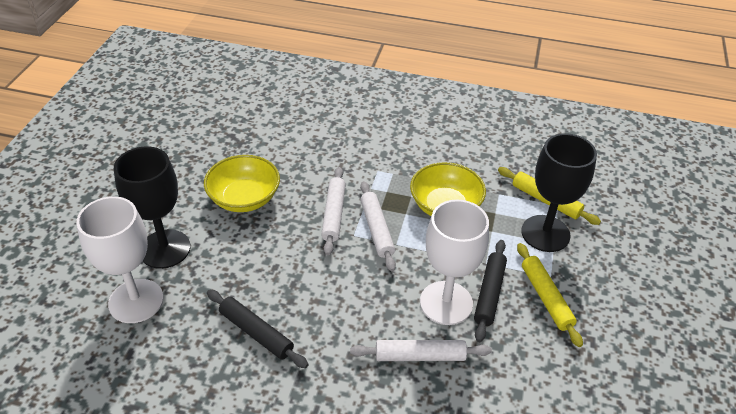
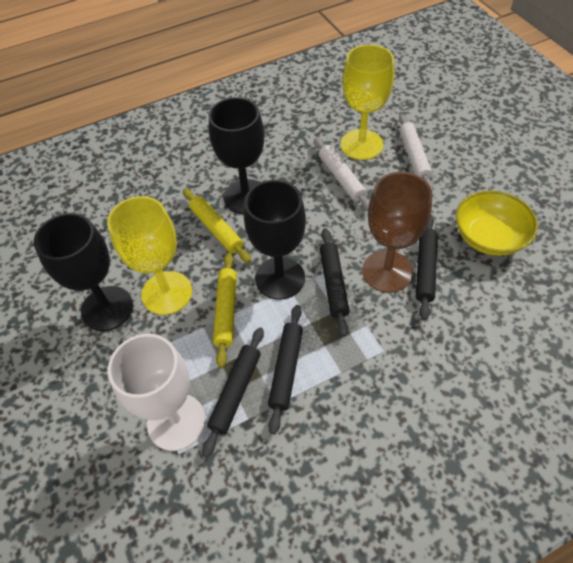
black goblet: 2 -> 3
black rolling pin: 2 -> 4
brown goblet: 0 -> 1
white goblet: 2 -> 1
white rolling pin: 3 -> 2
yellow bowl: 2 -> 1
yellow goblet: 0 -> 2

